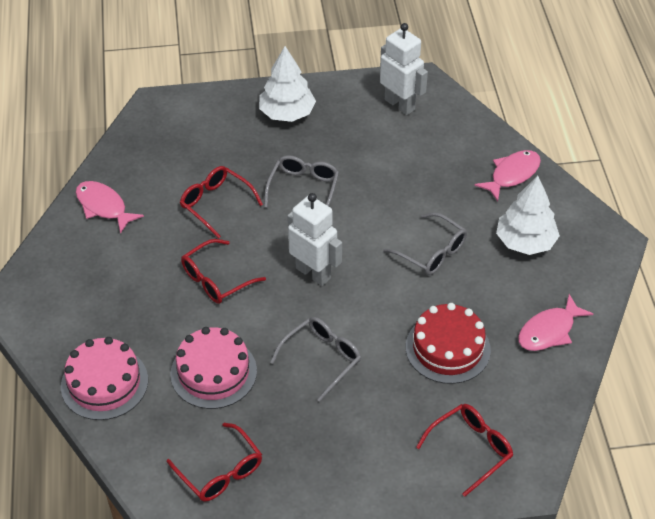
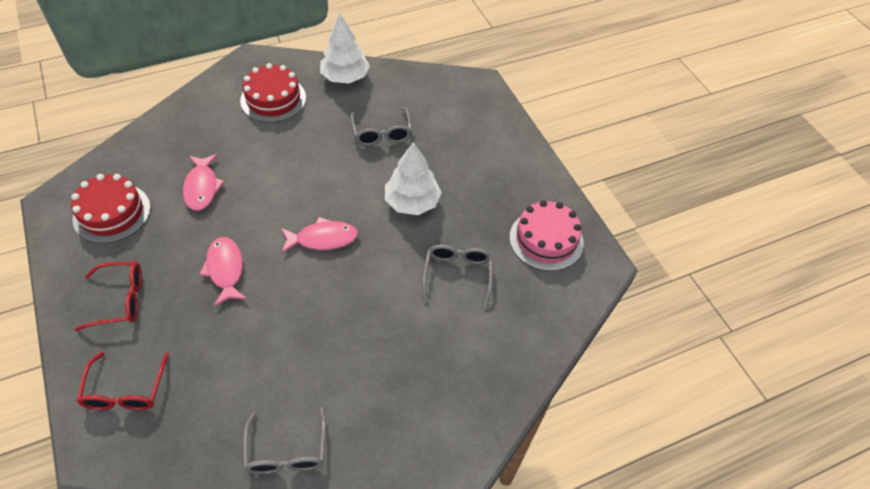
pink cake: 2 -> 1
red cake: 1 -> 2
red glasses: 4 -> 2
white robot: 2 -> 0

